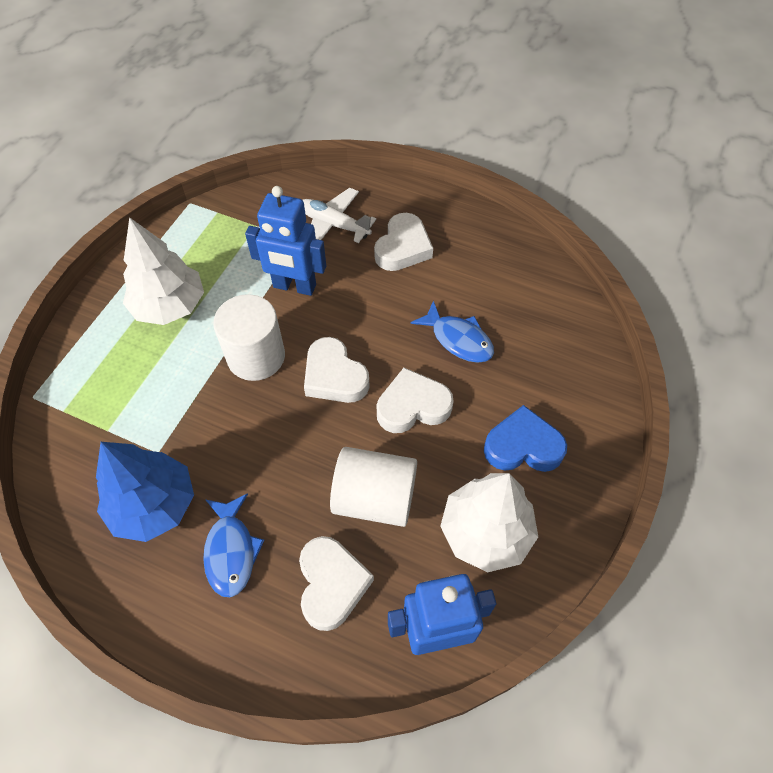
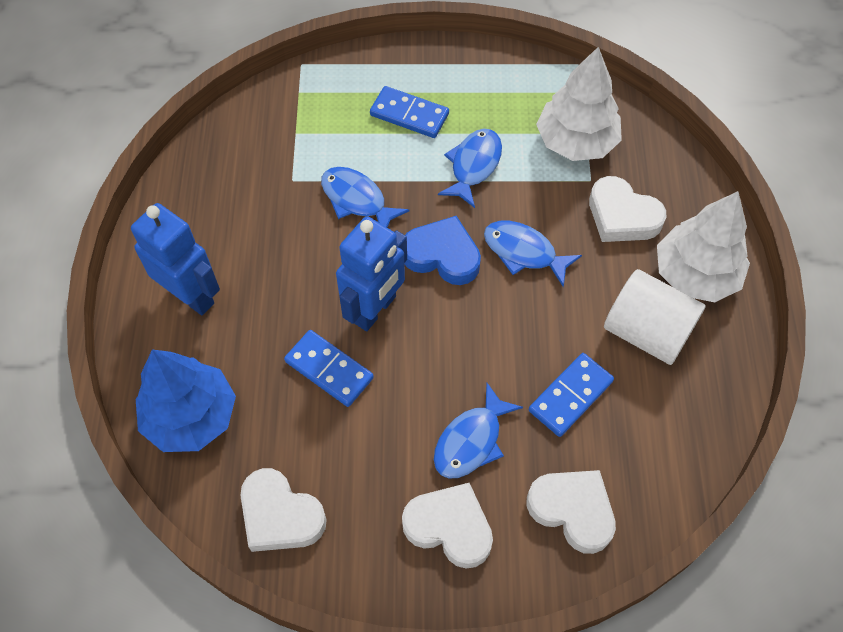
blue domino: 0 -> 3
blue fish: 2 -> 4
white cylinder: 2 -> 1
white plane: 1 -> 0

